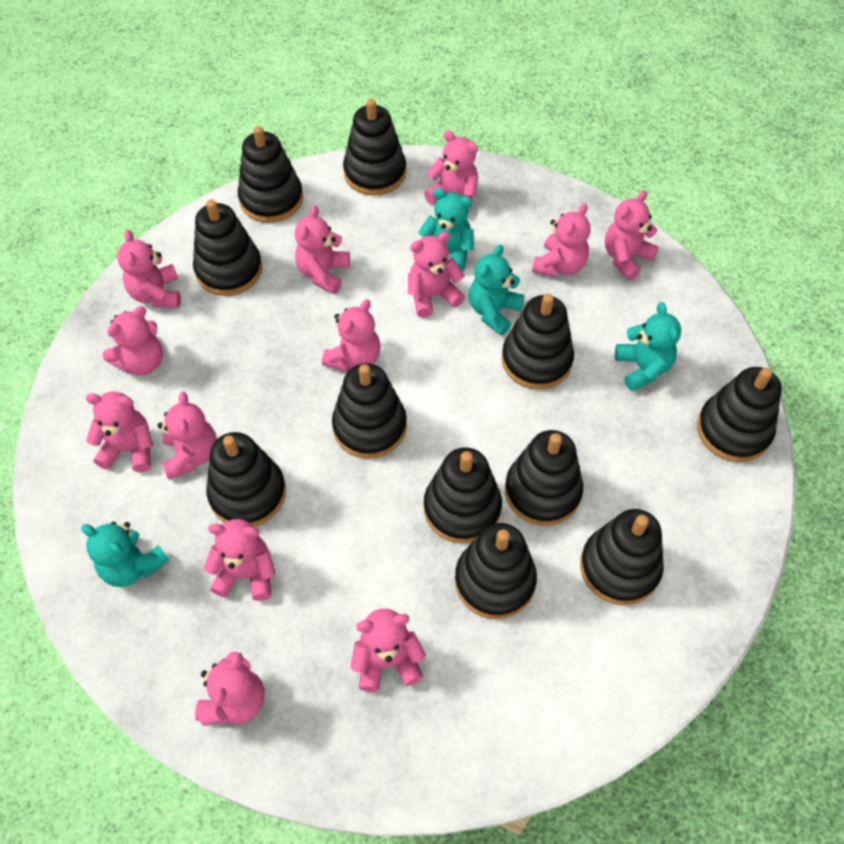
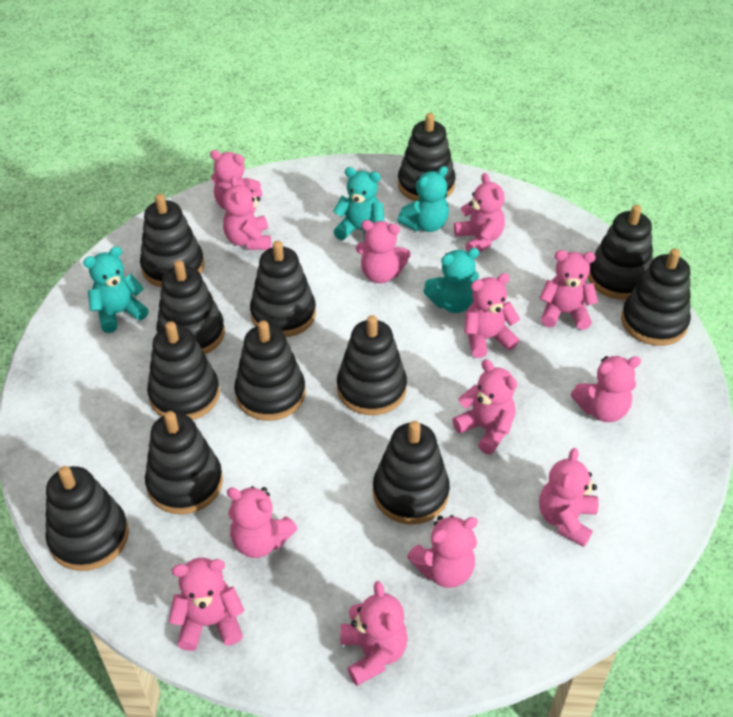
black stacking toy: 11 -> 12

